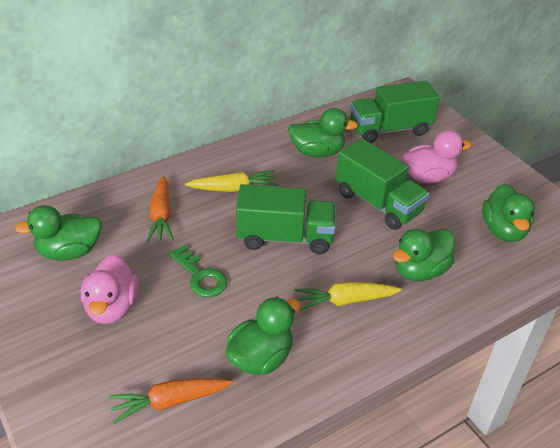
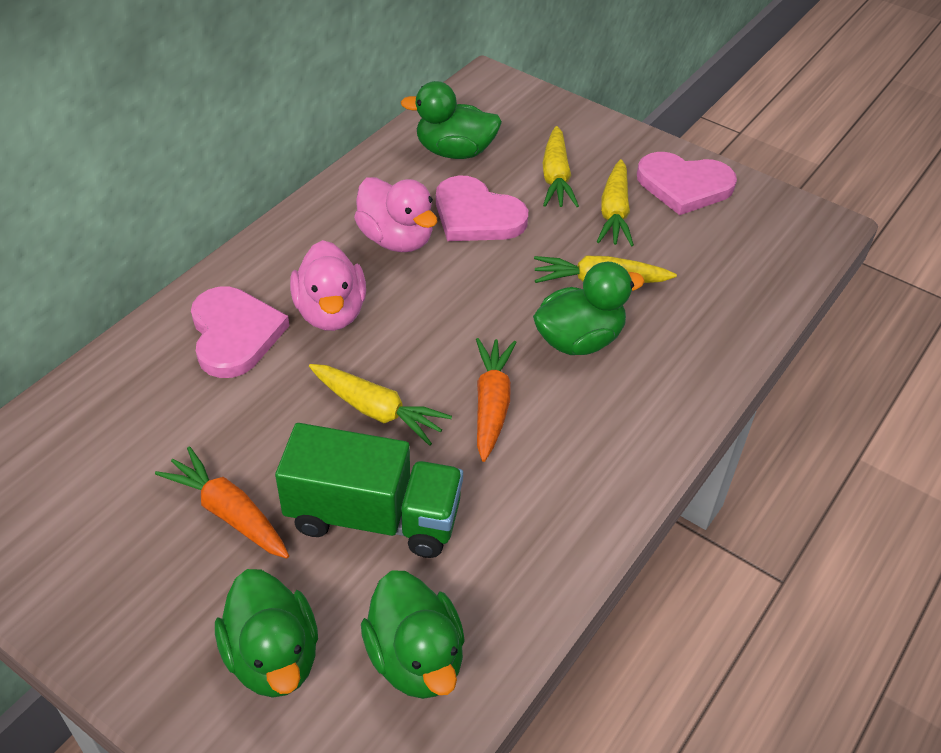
green duck: 5 -> 4
green key: 1 -> 0
green truck: 3 -> 1
pink heart: 0 -> 3
yellow carrot: 2 -> 4

